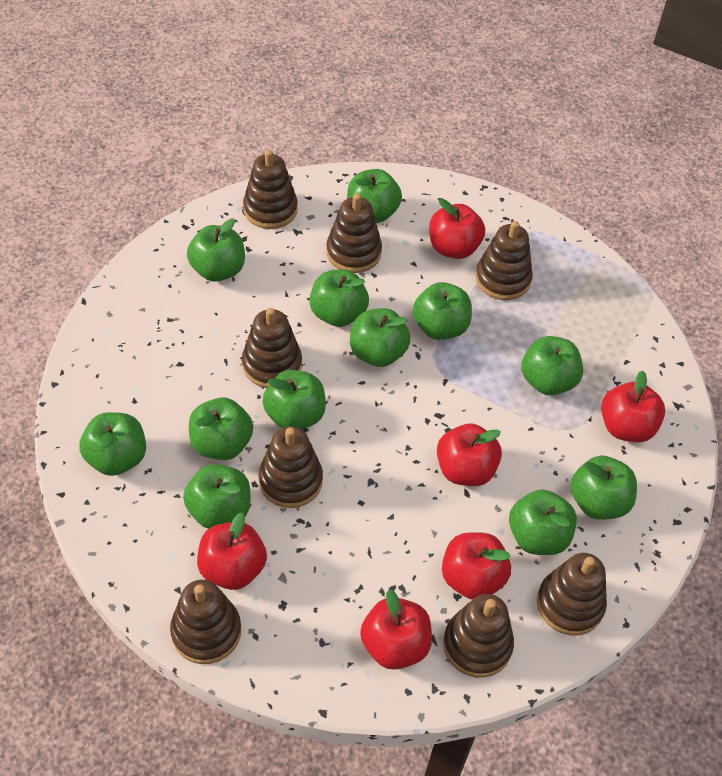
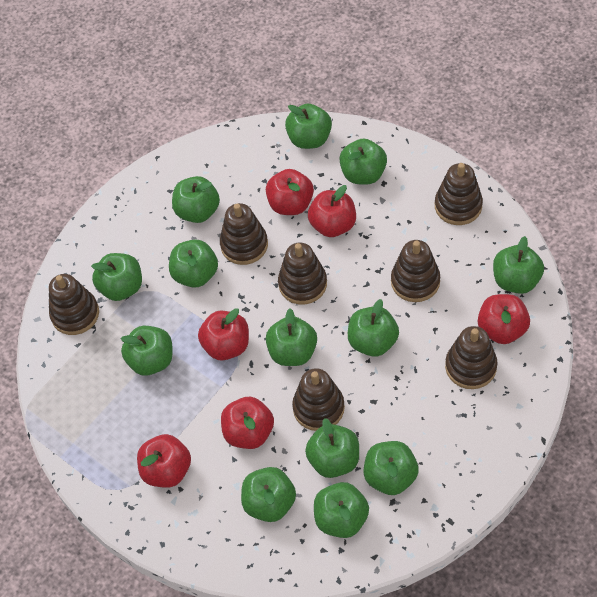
brown stacking toy: 8 -> 7
green apple: 12 -> 13

